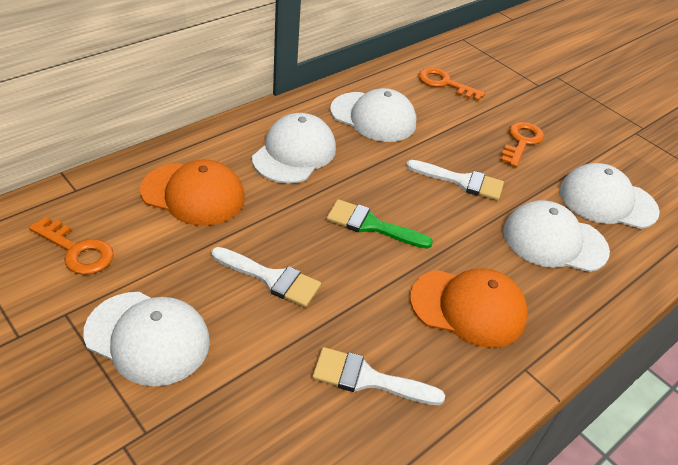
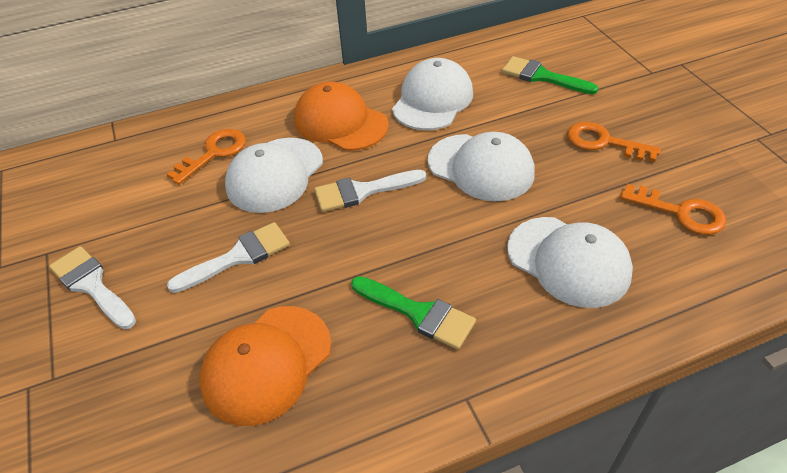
green brush: 1 -> 2
white cap: 5 -> 4

